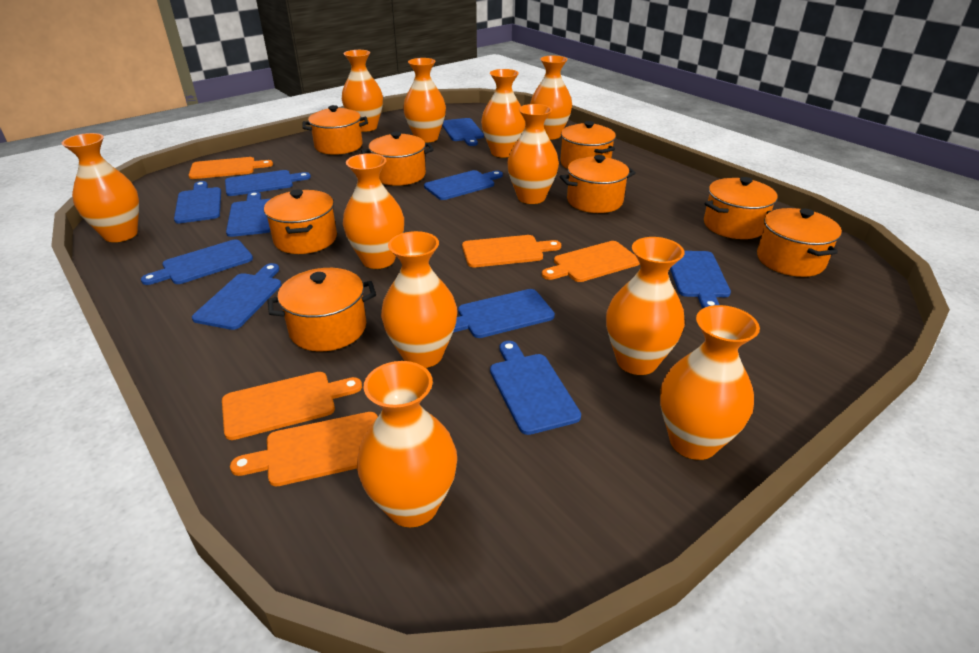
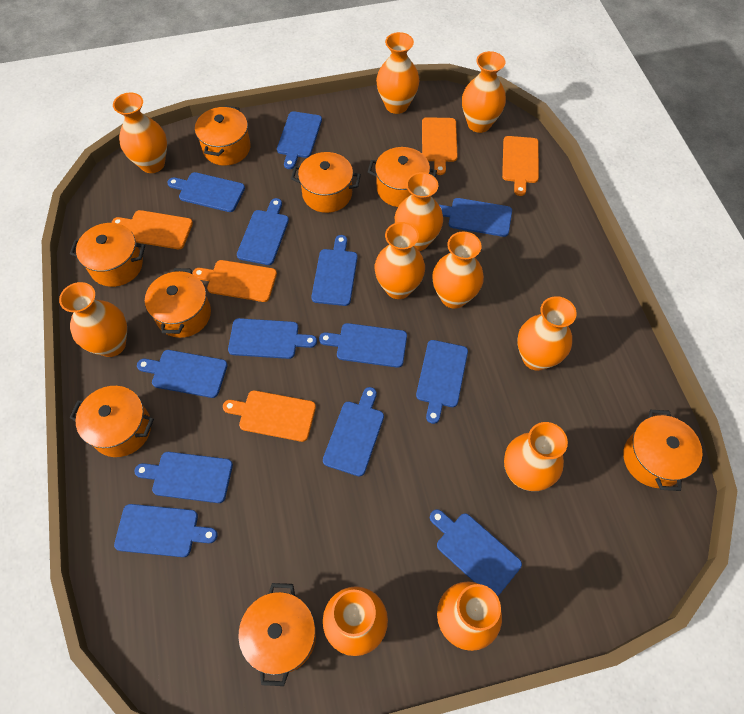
blue cutting board: 10 -> 13

